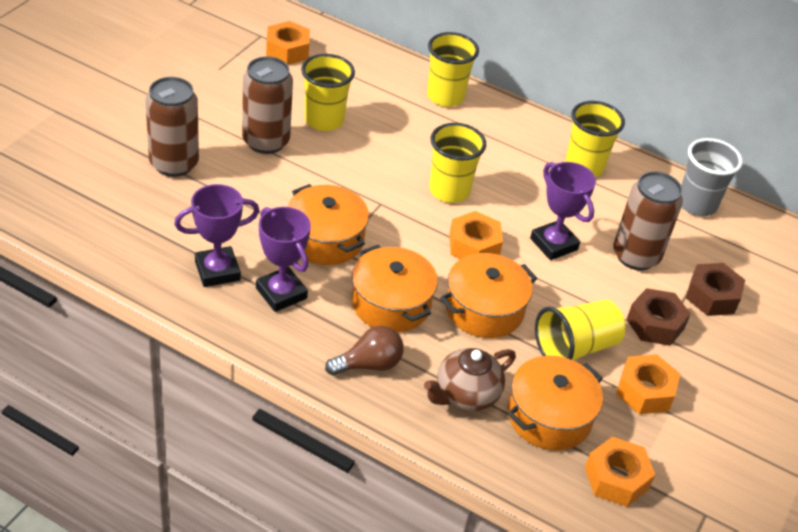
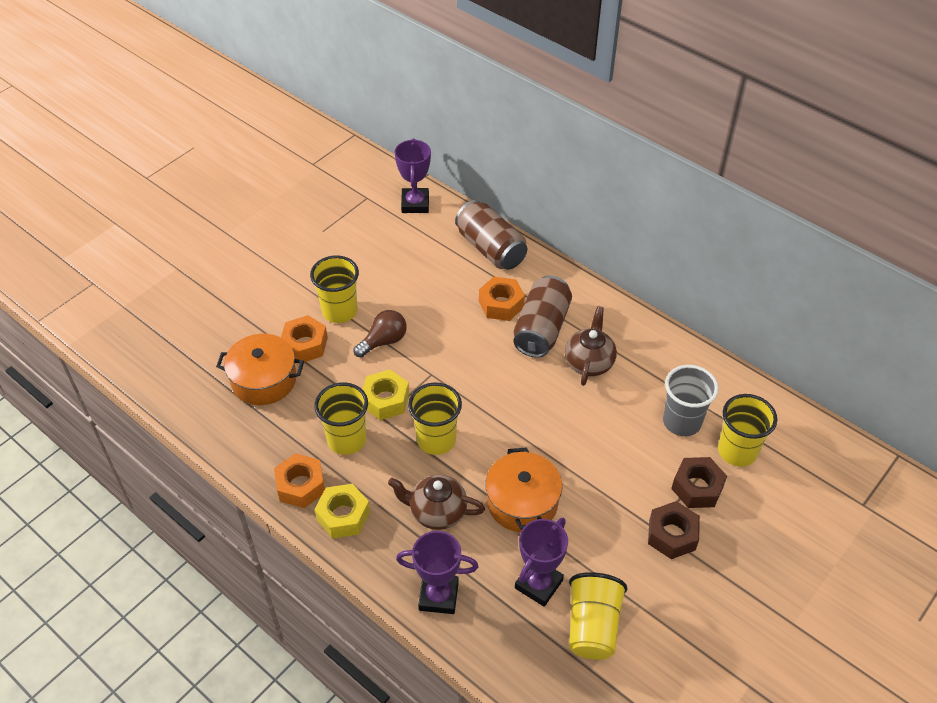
brown can: 3 -> 2
brown teapot: 1 -> 2
orange nut: 4 -> 3
orange pot: 4 -> 2
yellow nut: 0 -> 2

